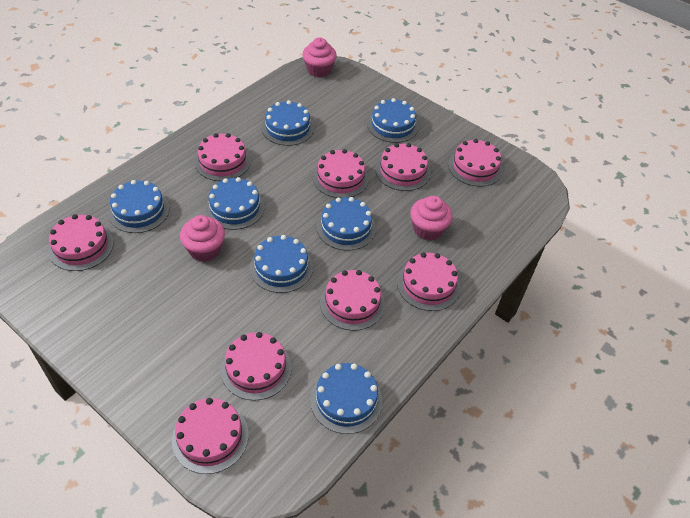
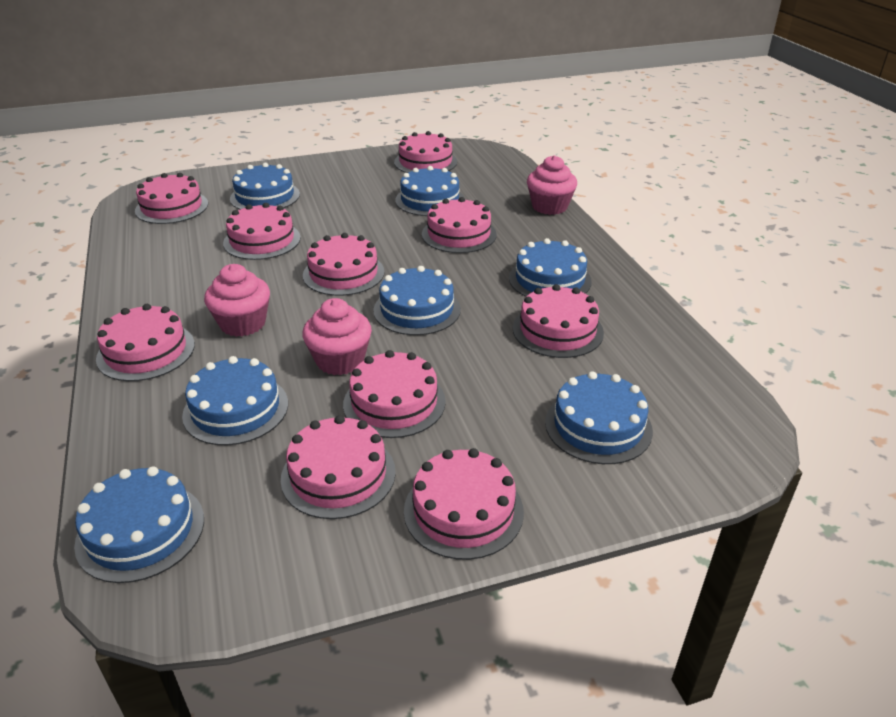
pink cake: 9 -> 10

